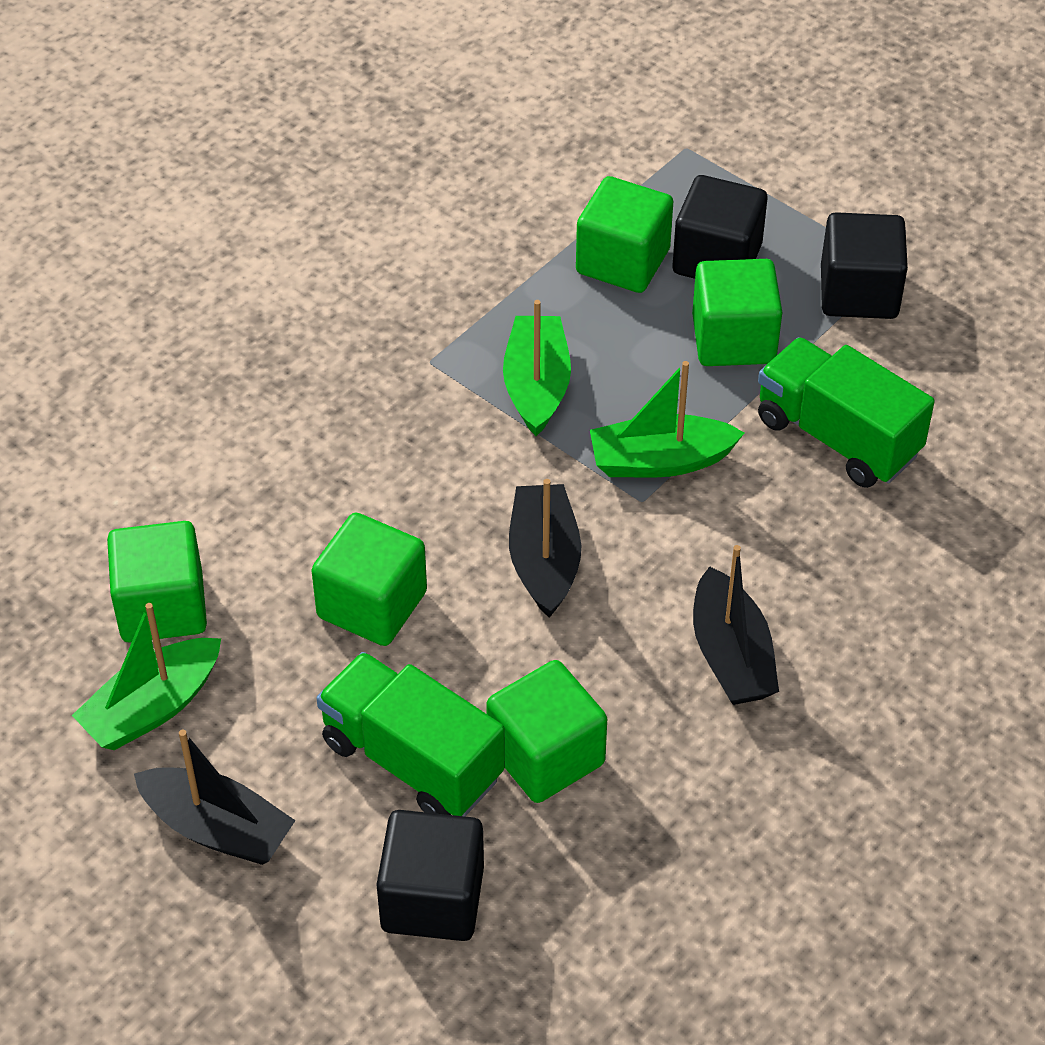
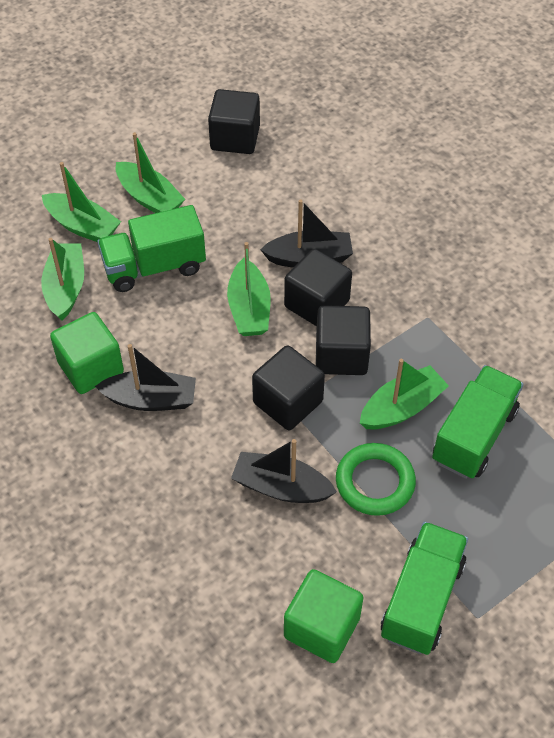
black cube: 3 -> 4
green boat: 3 -> 5
green cube: 5 -> 2
green ring: 0 -> 1
green truck: 2 -> 3

